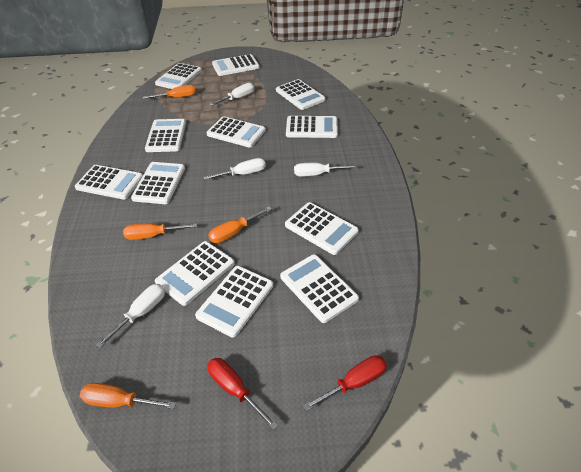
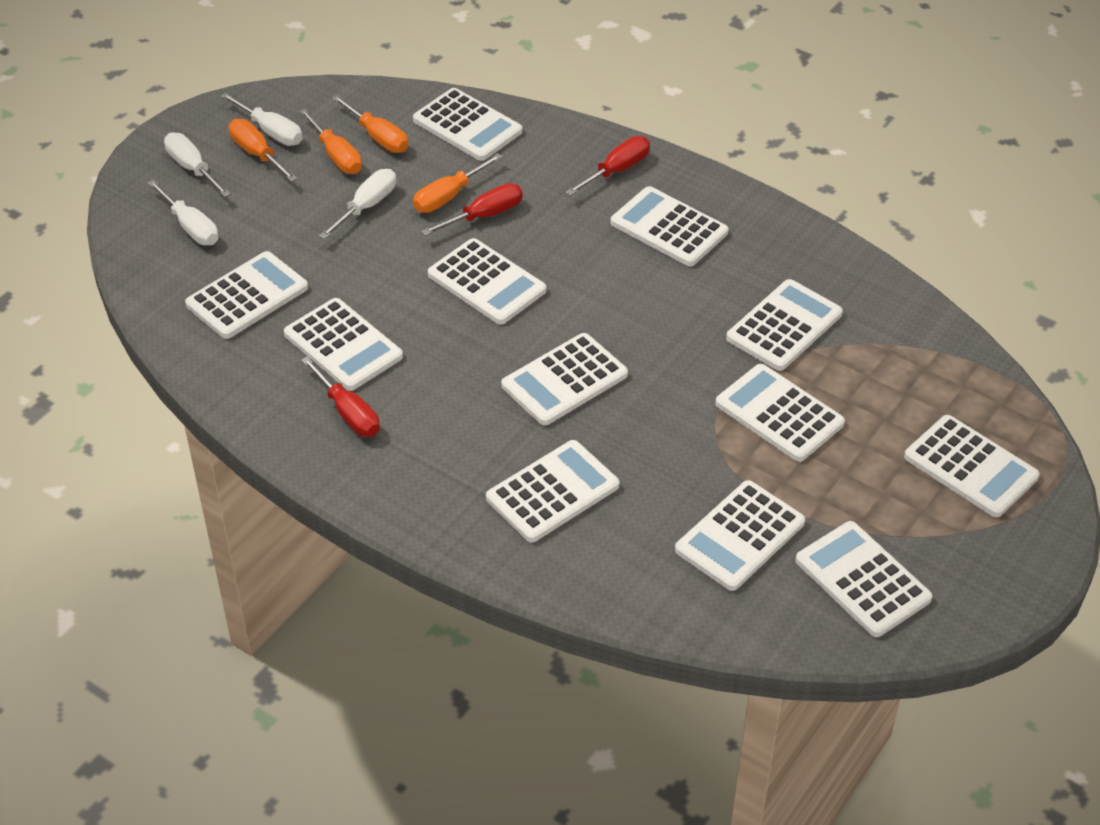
red screwdriver: 2 -> 3

